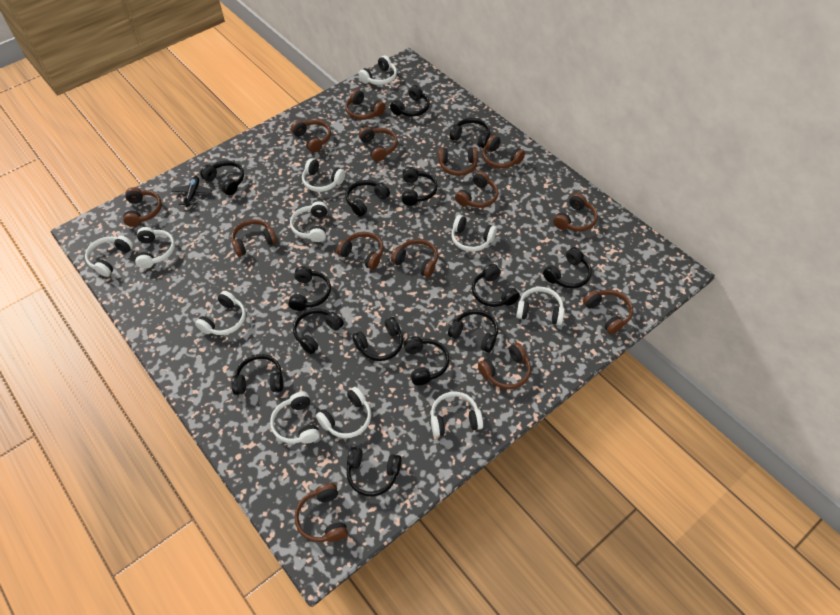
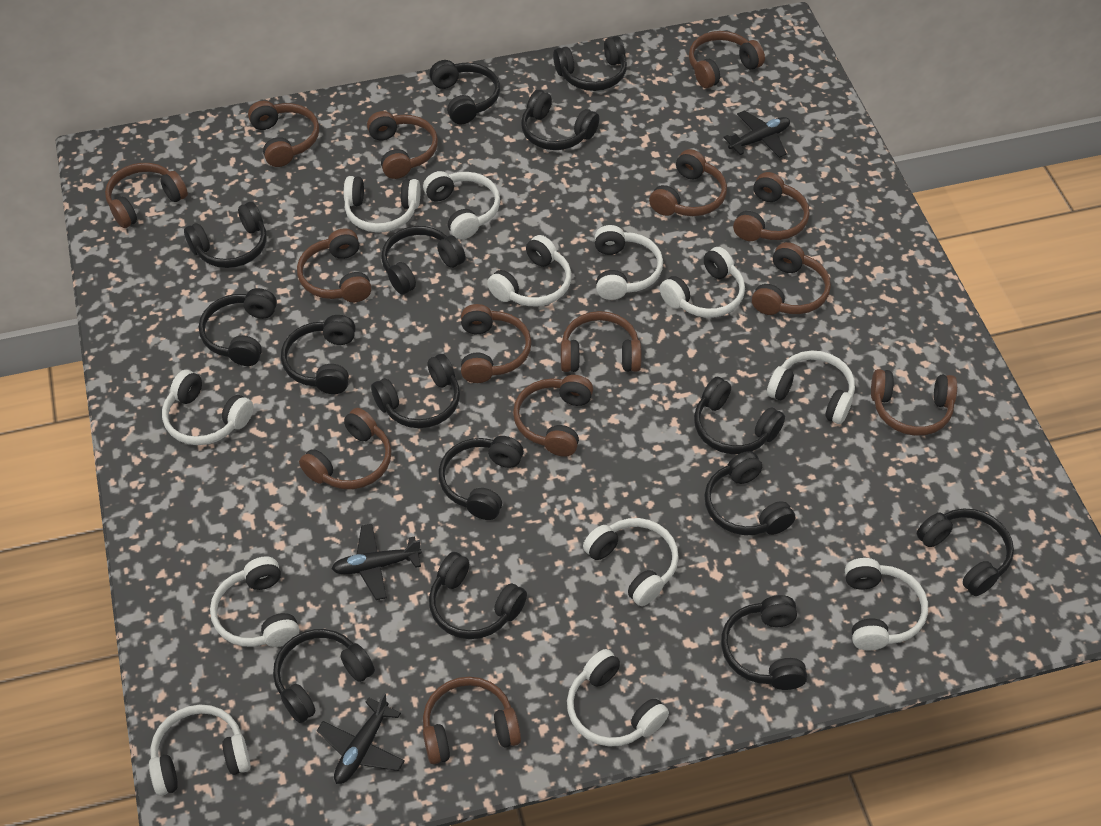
black headphones: 14 -> 15
black plane: 1 -> 3
white headphones: 11 -> 12

